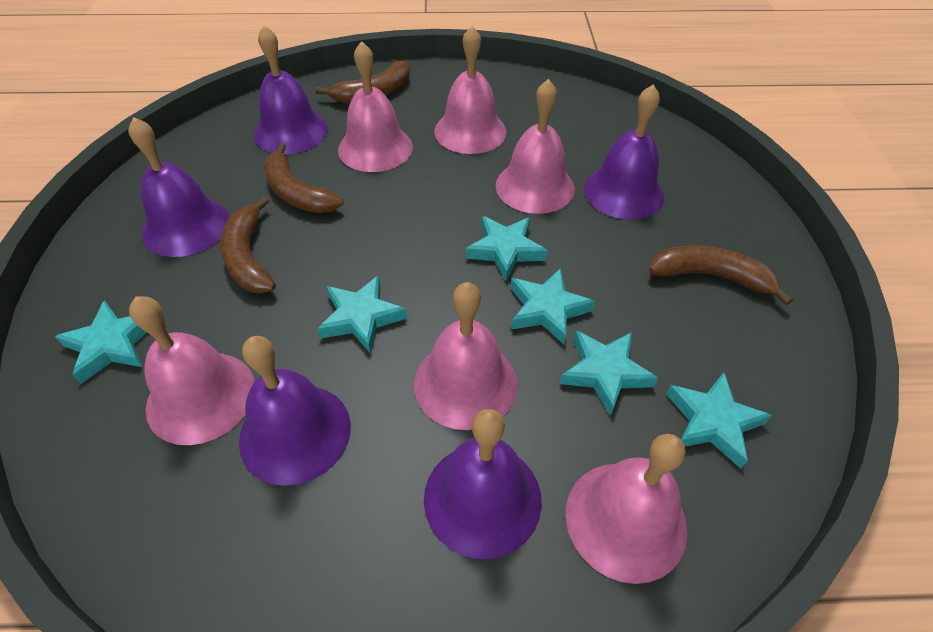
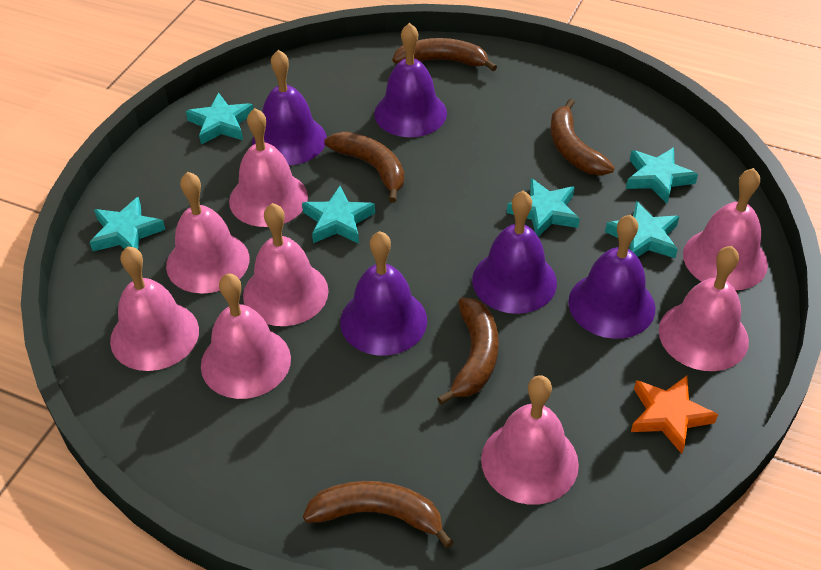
brown banana: 4 -> 5
orange star: 0 -> 1
pink bell: 6 -> 8

